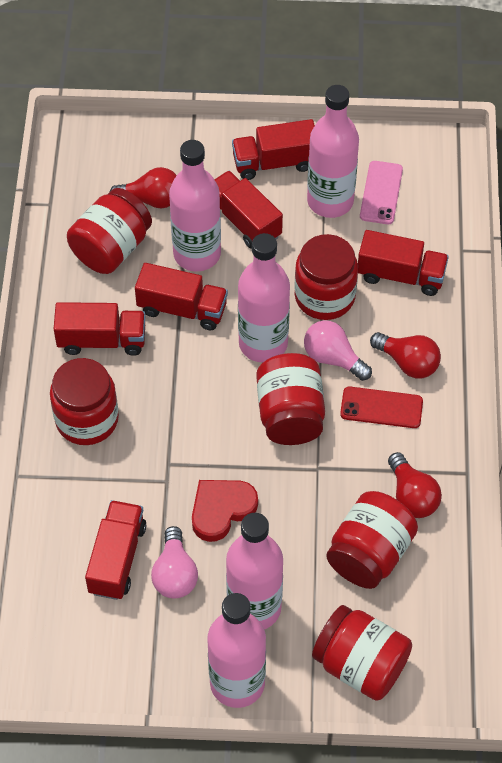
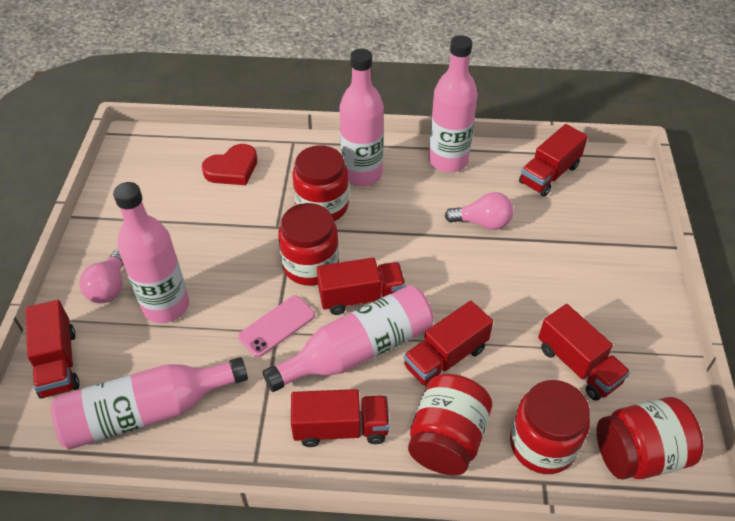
red jar: 6 -> 5
red light bulb: 3 -> 0
red phone: 1 -> 0

